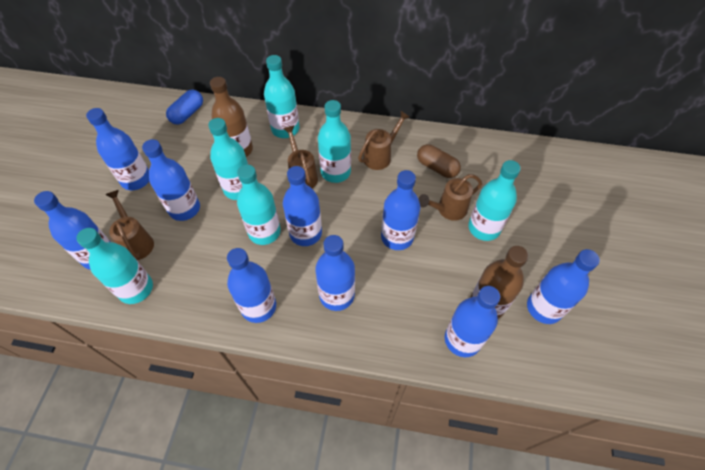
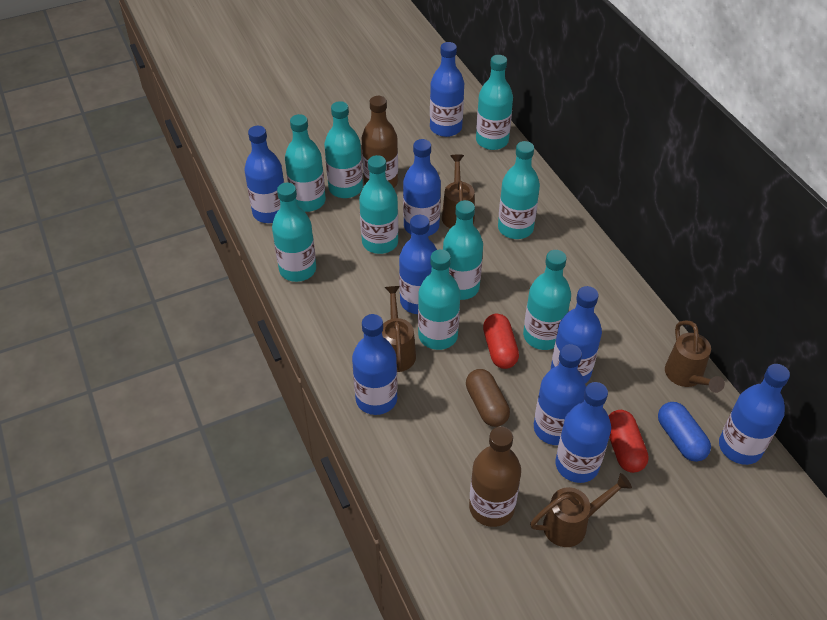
red capsule: 0 -> 2
turquoise bottle: 6 -> 9

